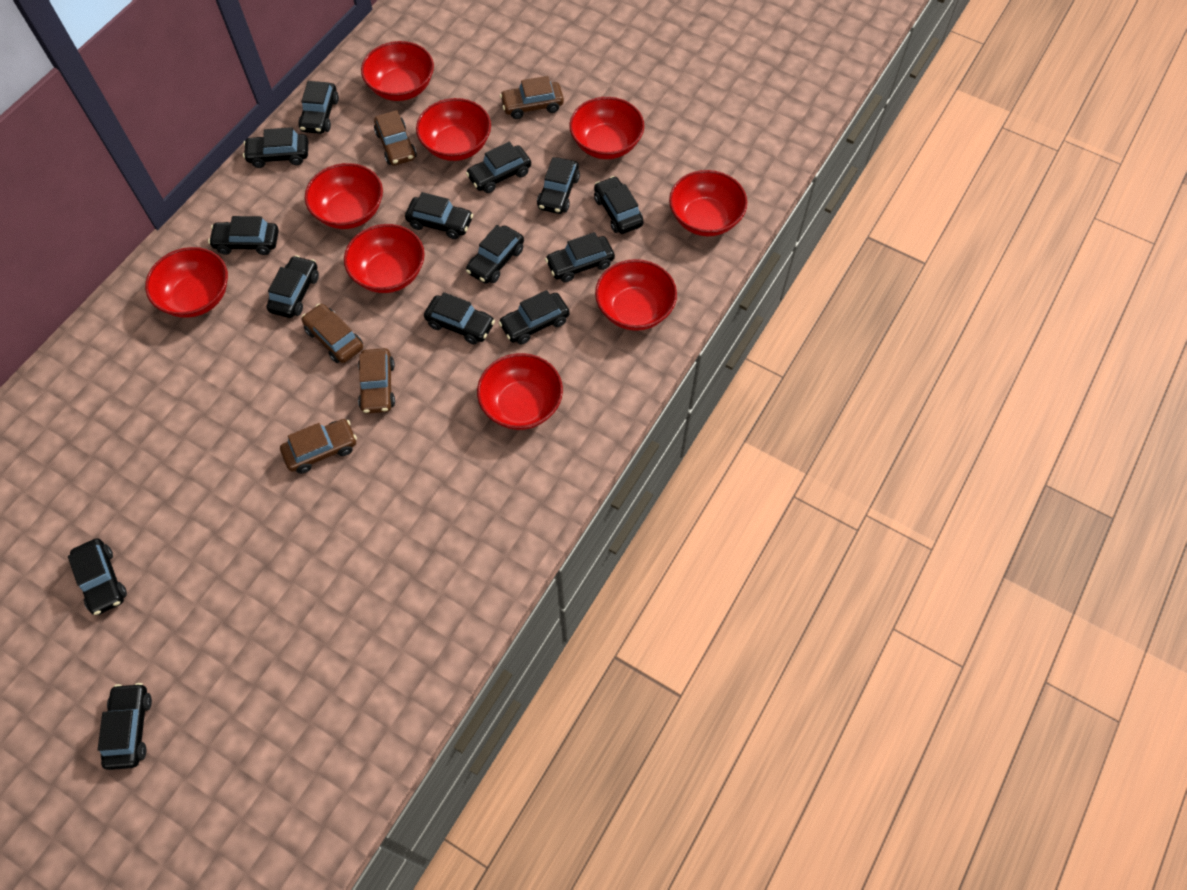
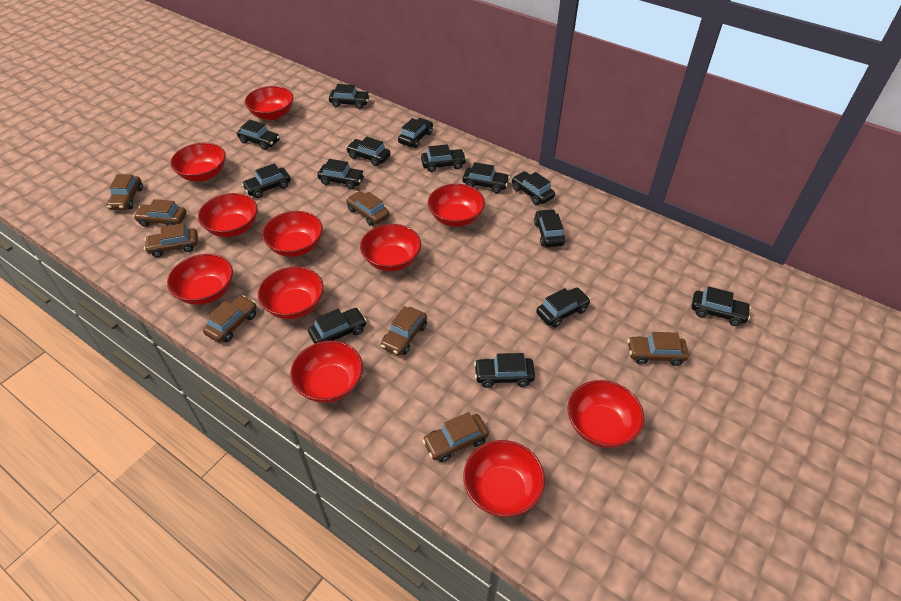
brown car: 5 -> 8
red bowl: 9 -> 11

